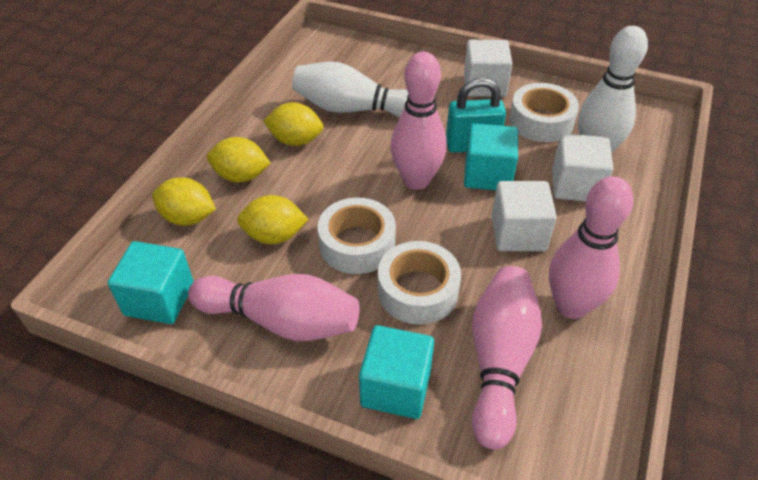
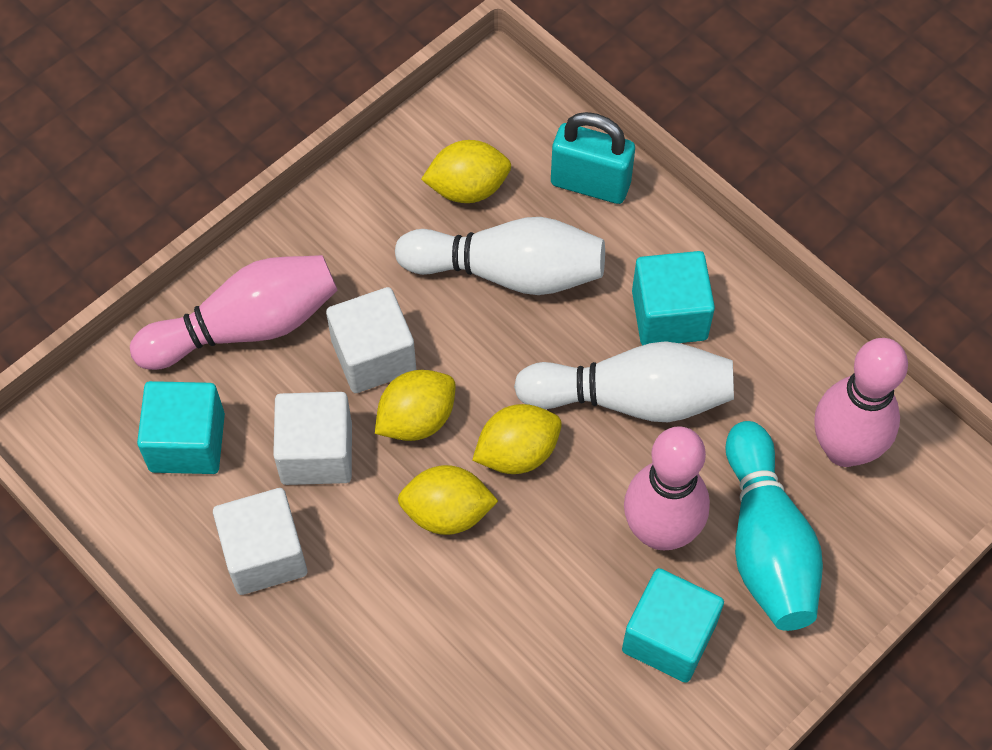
pink bowling pin: 4 -> 3
turquoise bowling pin: 0 -> 1
white tape: 3 -> 0

